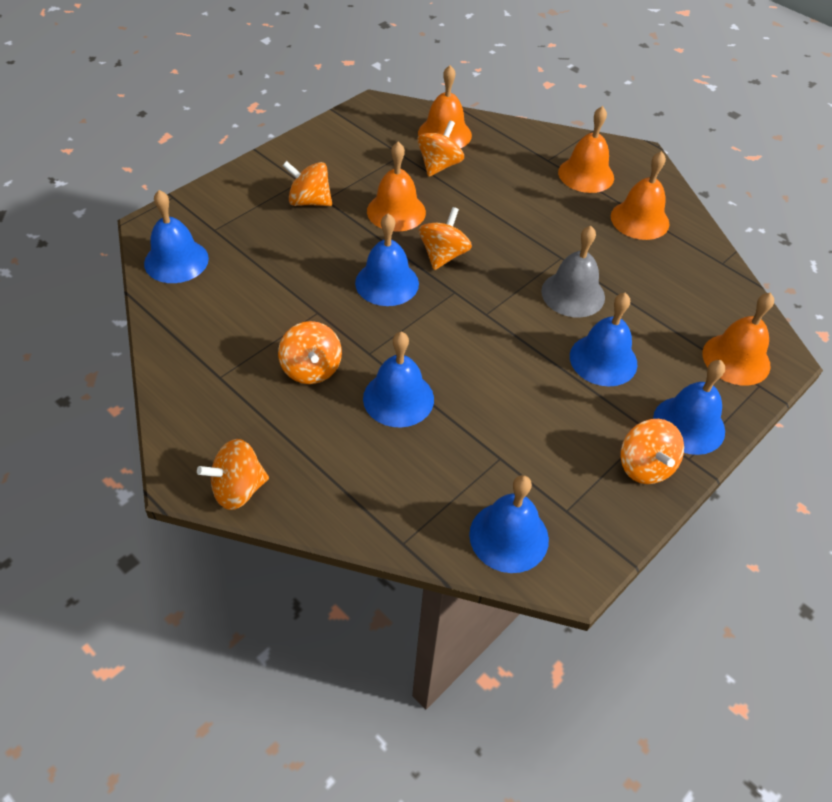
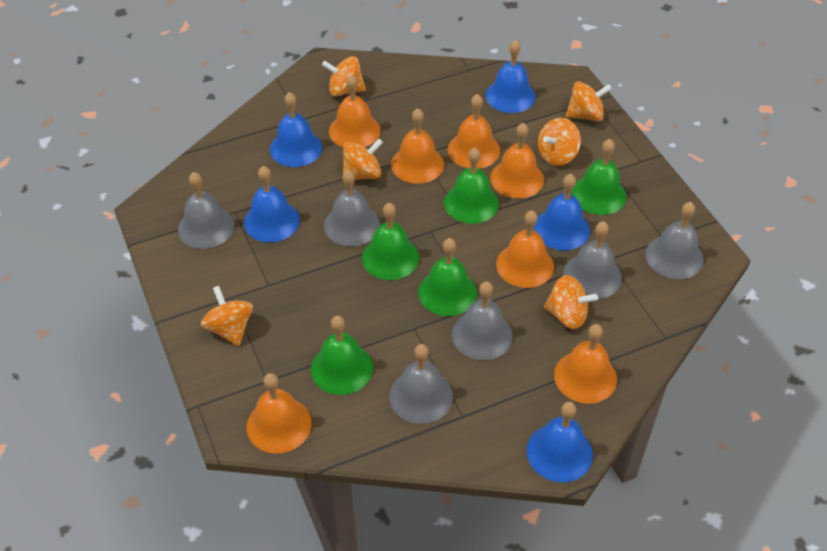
blue bell: 6 -> 5
green bell: 0 -> 5
grey bell: 1 -> 6
orange bell: 5 -> 7

